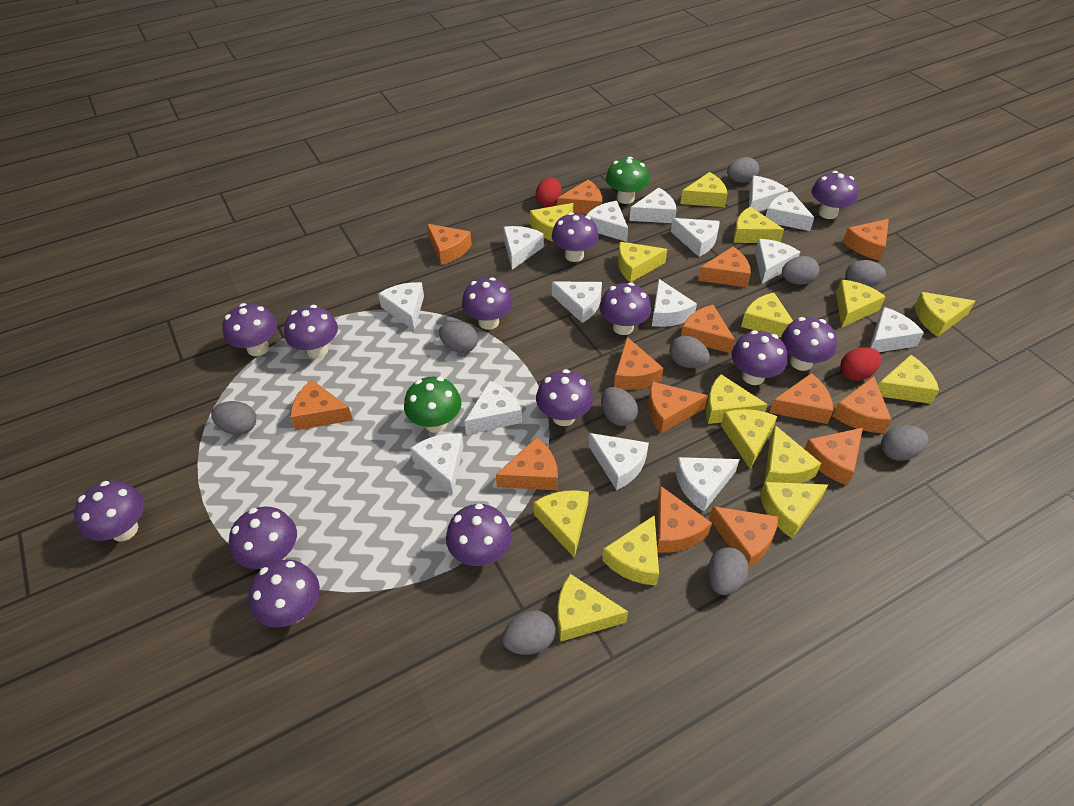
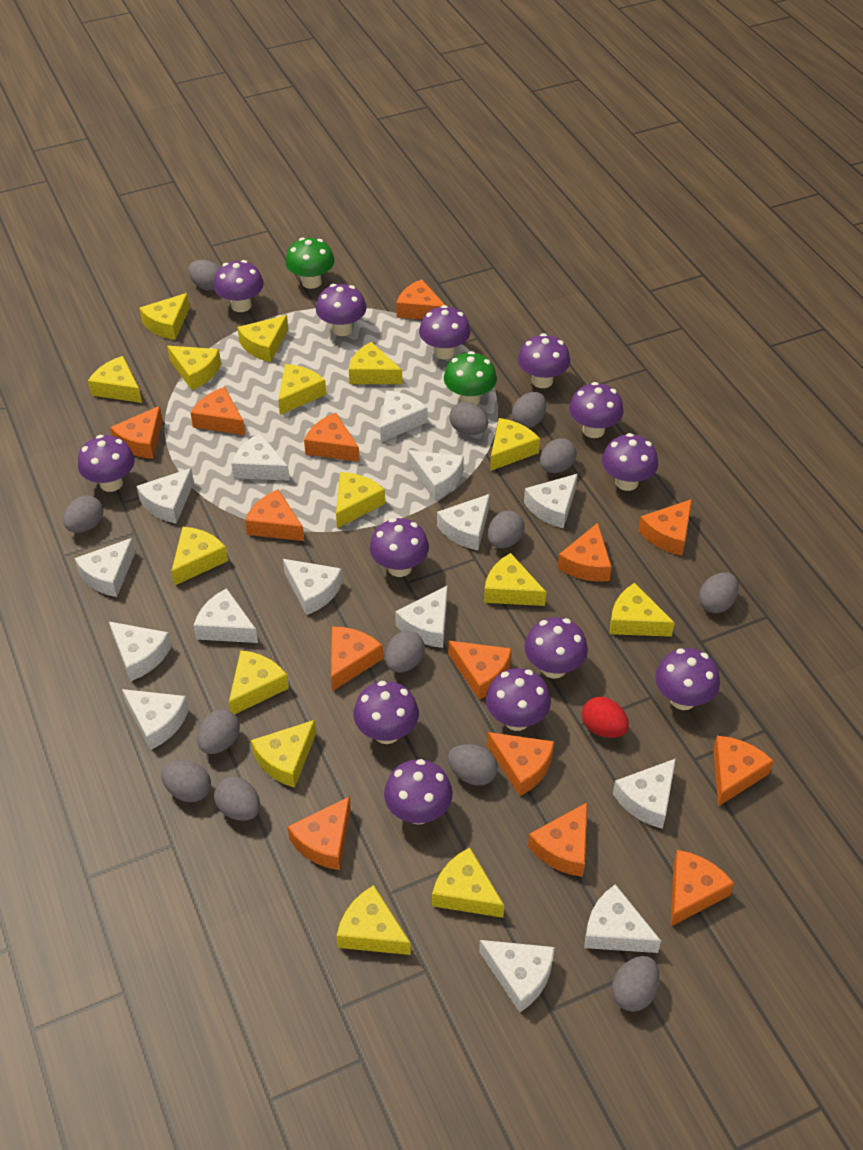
grey egg: 10 -> 13
red egg: 2 -> 1

